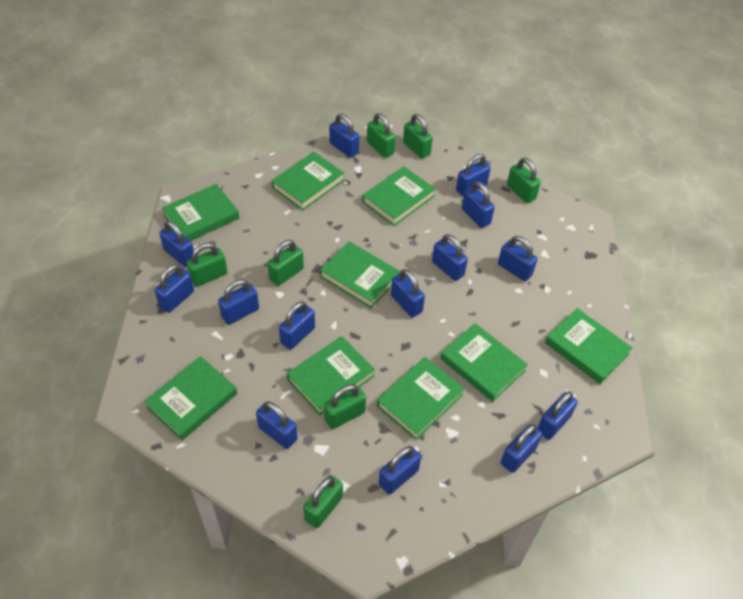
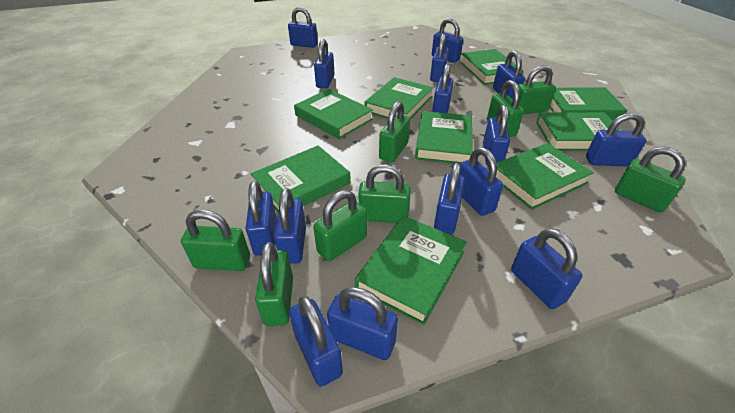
blue padlock: 14 -> 15
green padlock: 7 -> 8

